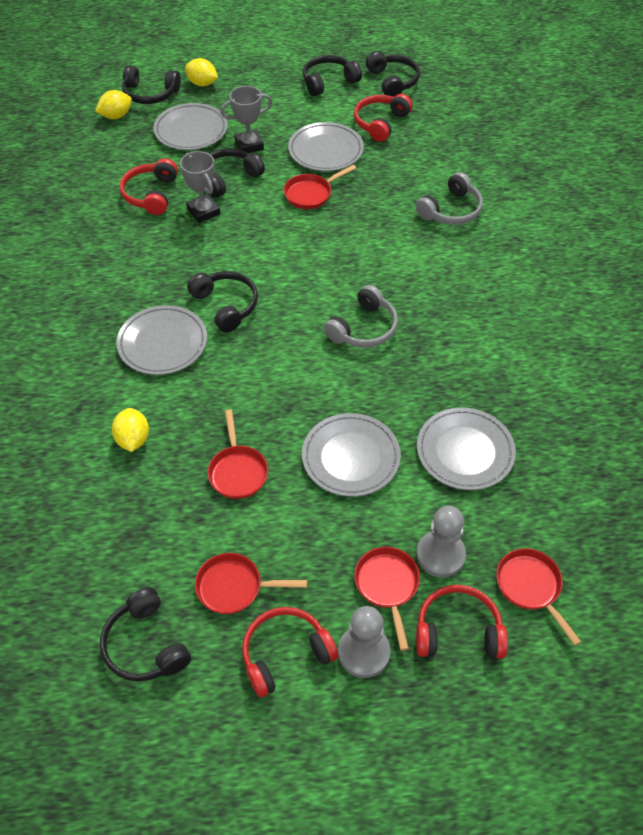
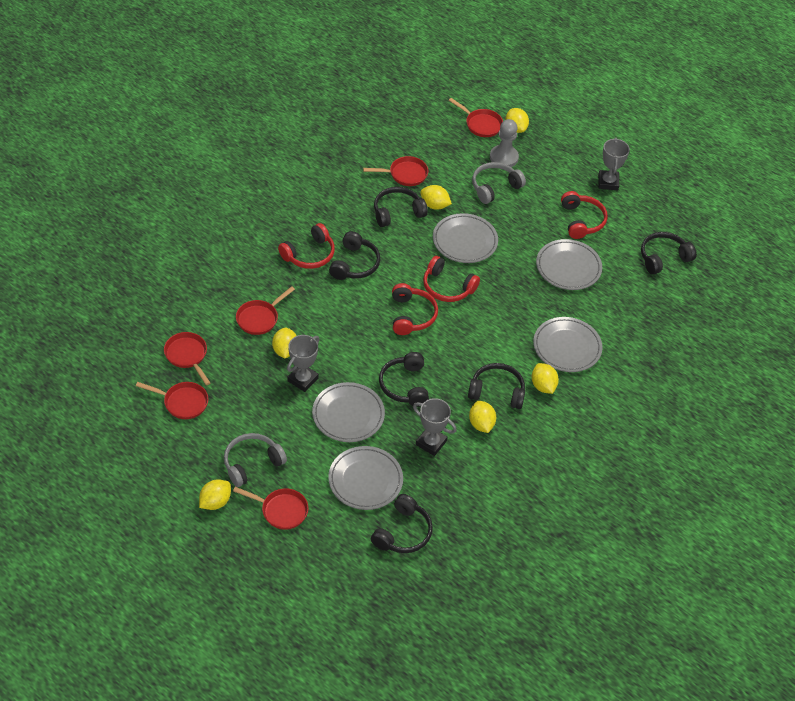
grey pawn: 2 -> 1
grey trophy: 2 -> 3
red pan: 5 -> 6
yellow lemon: 3 -> 6

